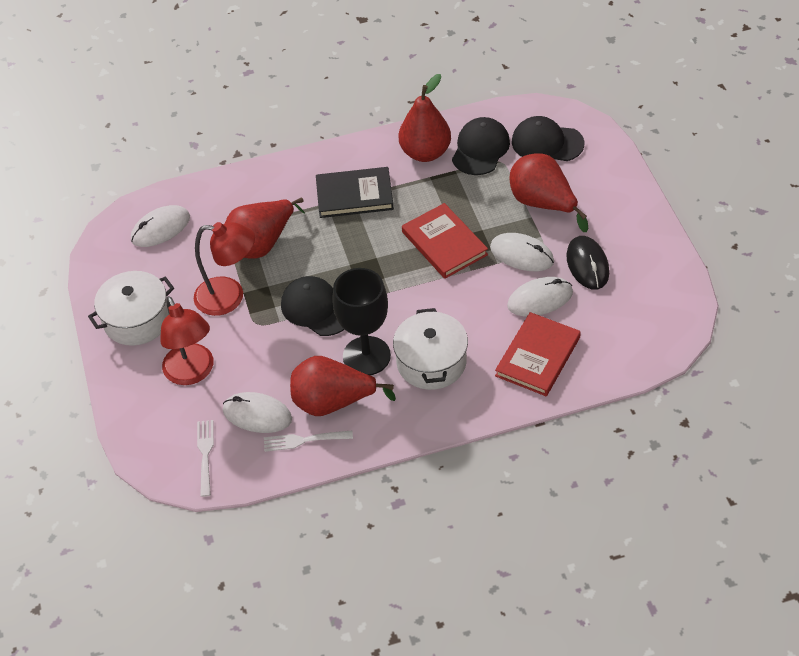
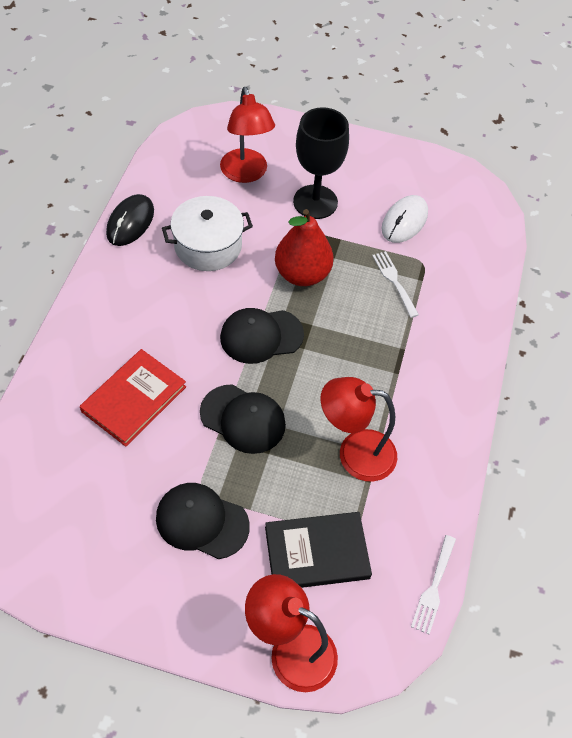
red book: 2 -> 1
red lamp: 2 -> 3
red pear: 4 -> 1
white mouse: 4 -> 1
white pot: 2 -> 1

